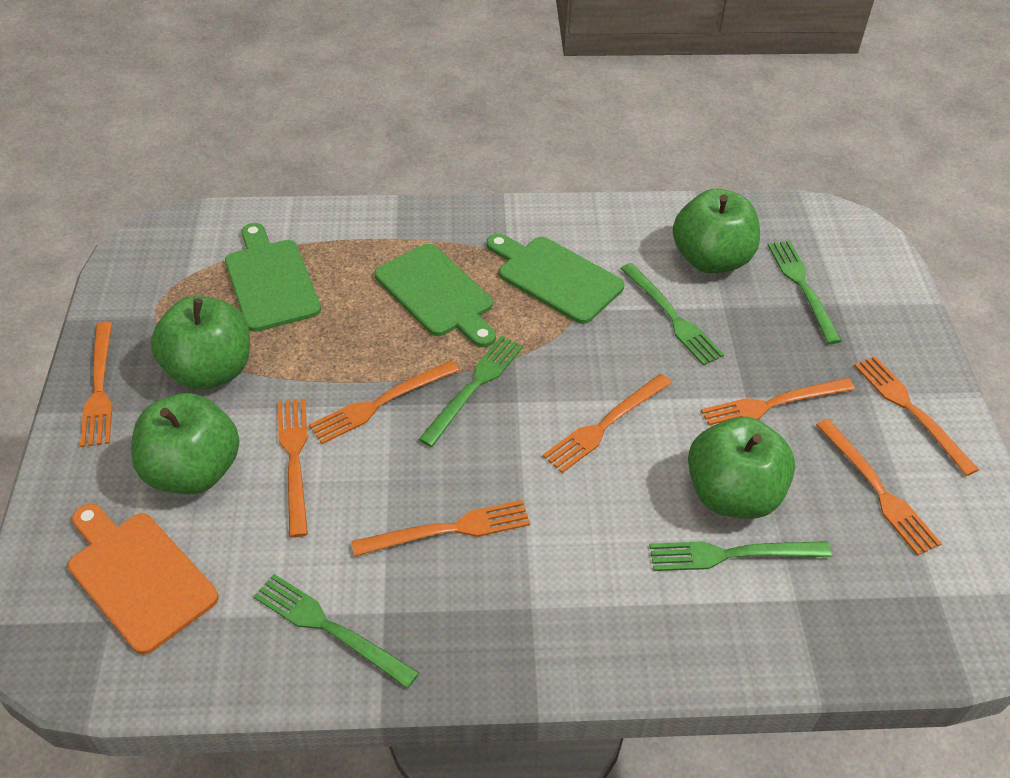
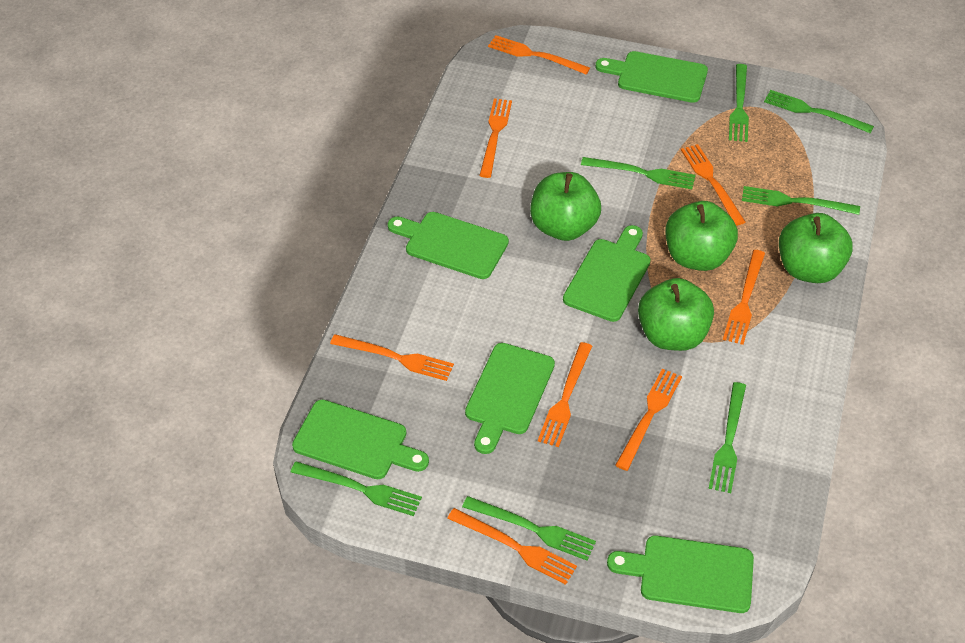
green cutting board: 3 -> 6
green fork: 5 -> 7
orange cutting board: 1 -> 0

